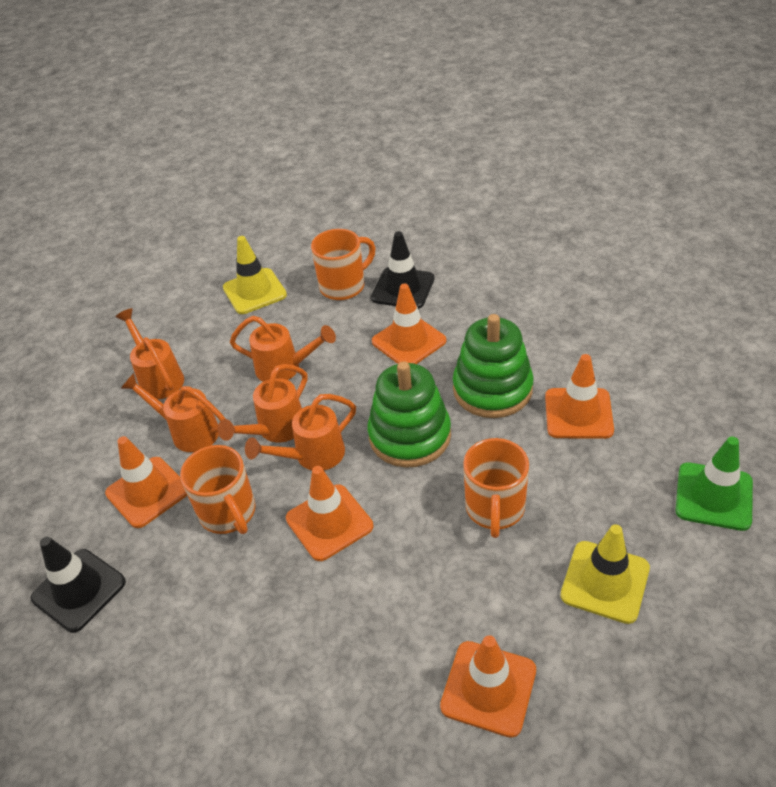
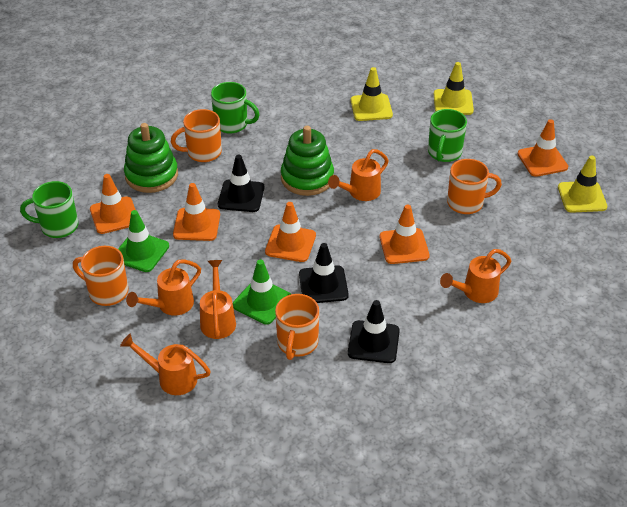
black traffic cone: 2 -> 3
green mug: 0 -> 3
green traffic cone: 1 -> 2
orange mug: 3 -> 4
yellow traffic cone: 2 -> 3

